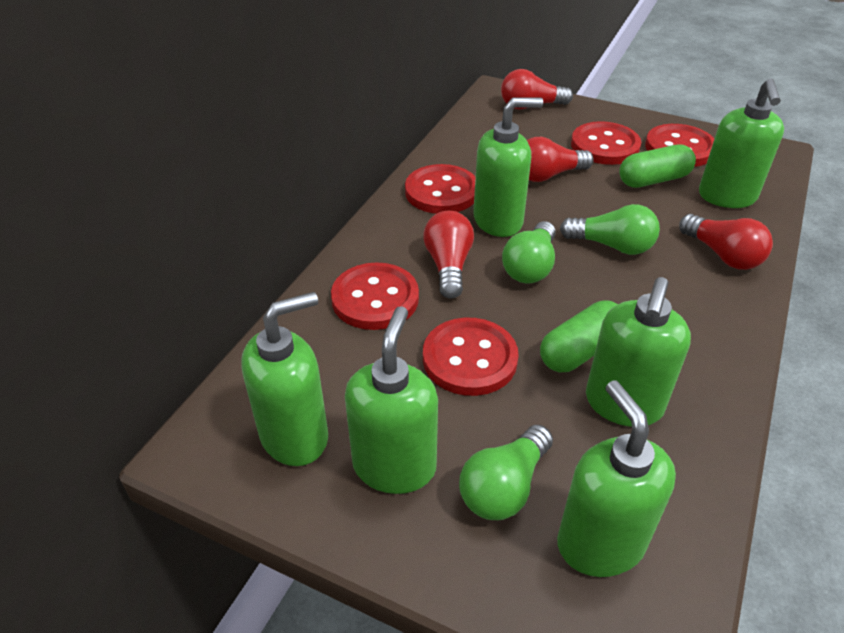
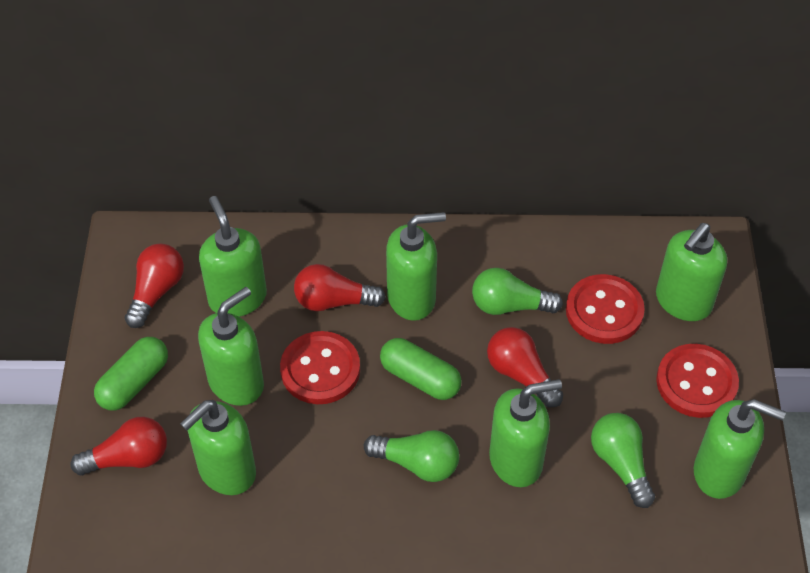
green soap dispenser: 6 -> 7
red button: 5 -> 3

